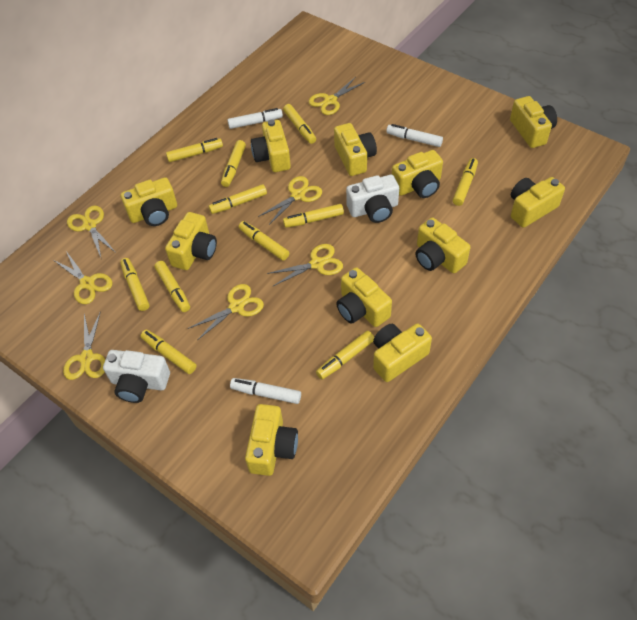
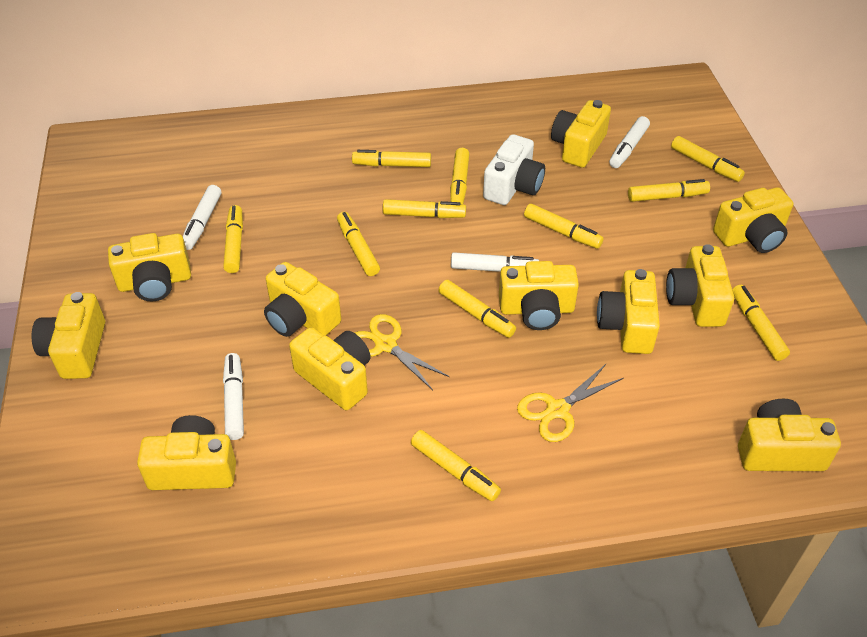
white camera: 2 -> 1
white marker: 3 -> 4
yellow scissors: 7 -> 2

